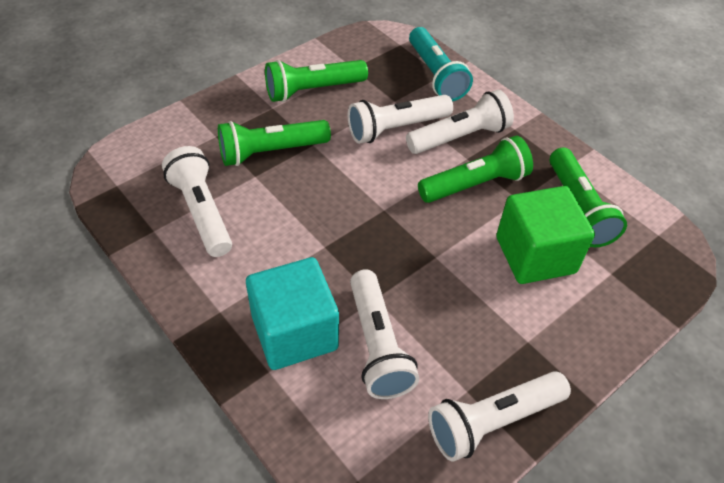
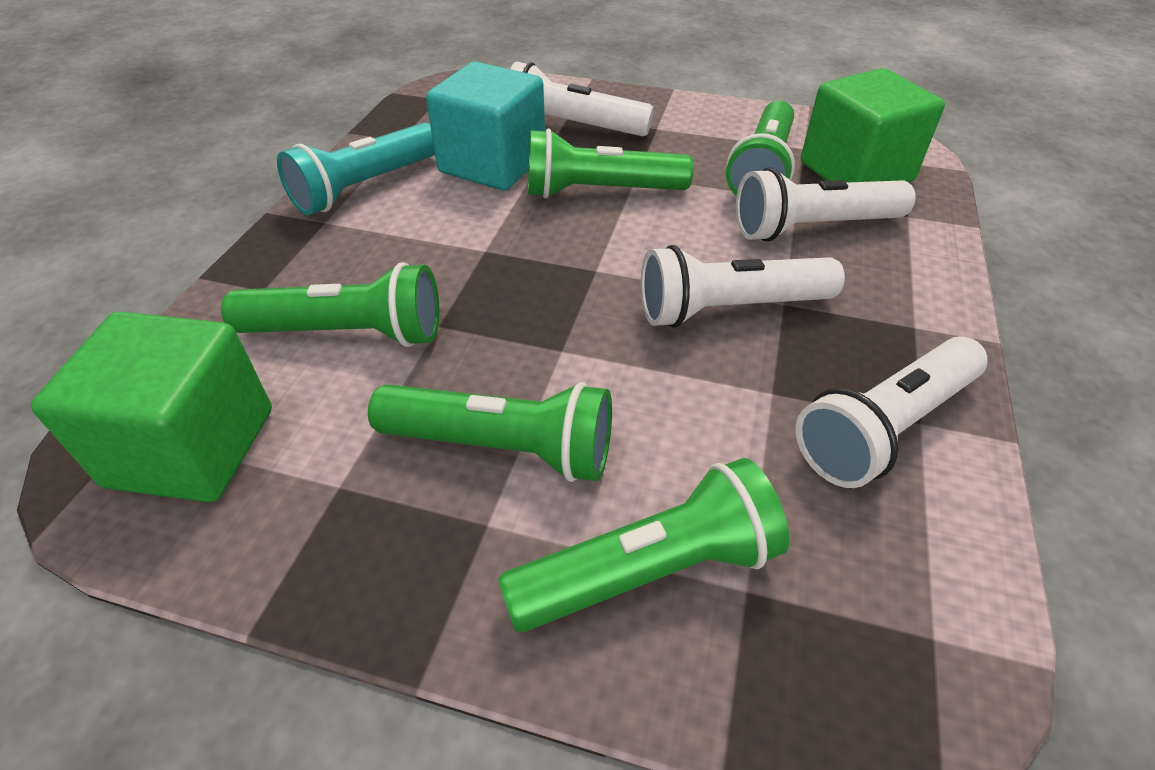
green cube: 1 -> 2
green flashlight: 4 -> 5
white flashlight: 5 -> 4

